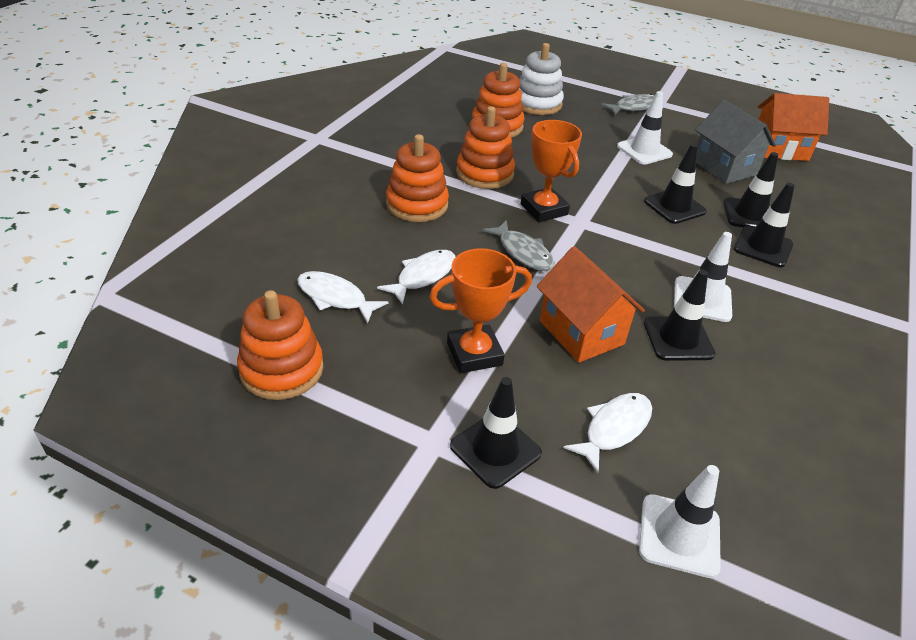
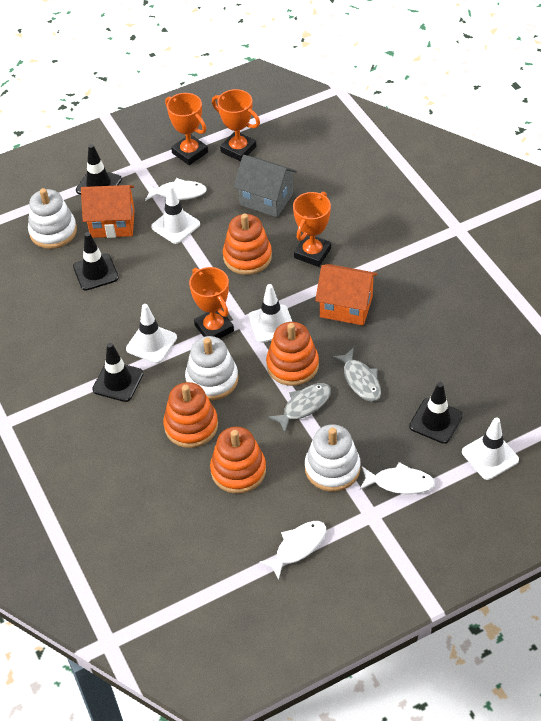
black traffic cone: 5 -> 4
orange trophy: 2 -> 4
white stacking toy: 1 -> 3
white traffic cone: 3 -> 4

